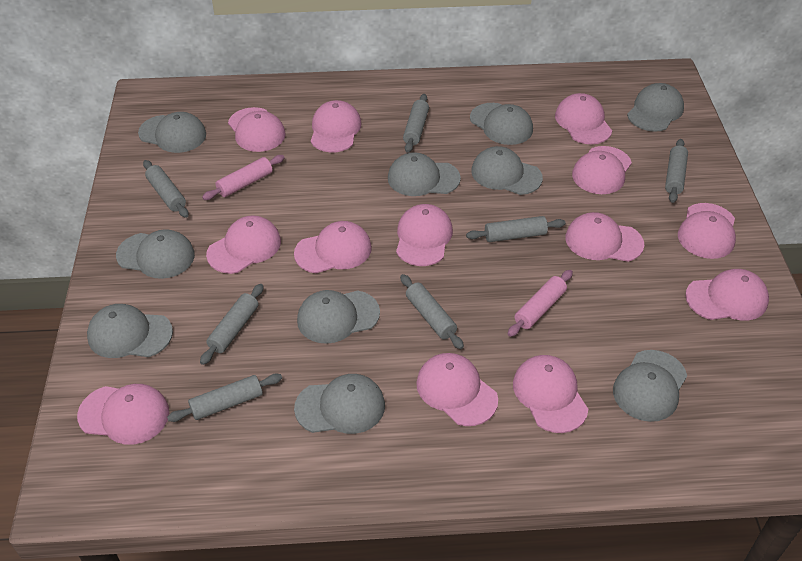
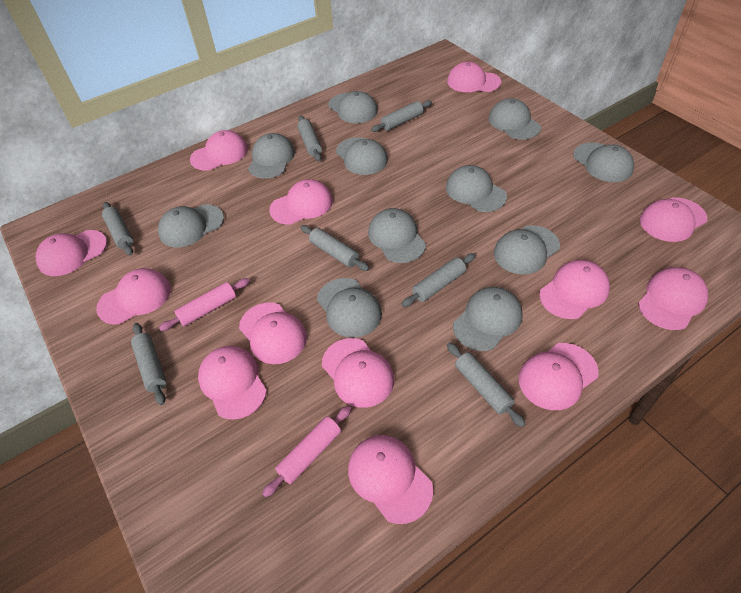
grey cap: 10 -> 11

